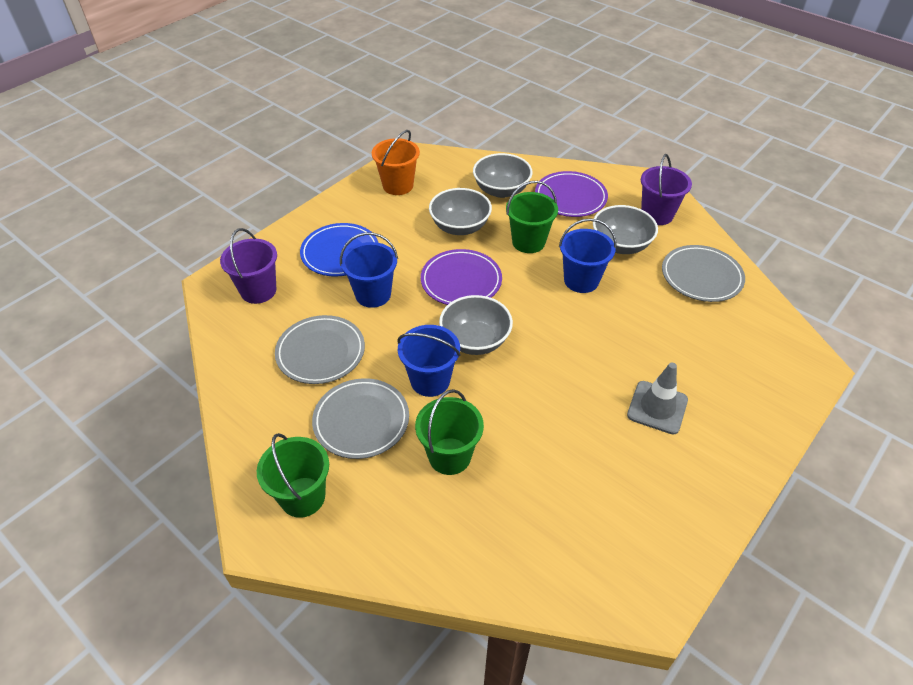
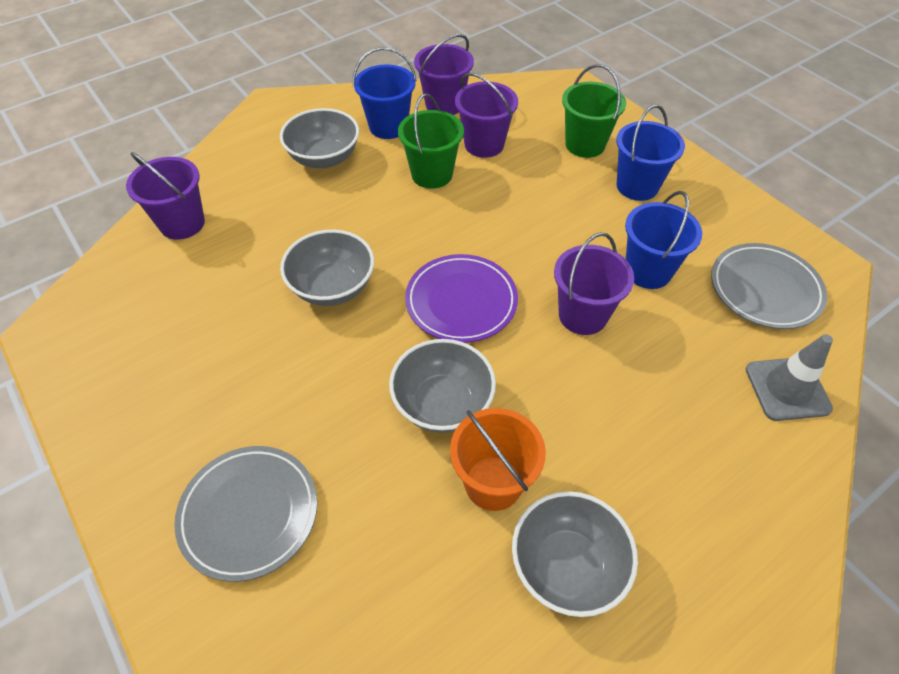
blue plate: 1 -> 0
green bucket: 3 -> 2
grey plate: 3 -> 2
purple bucket: 2 -> 4
purple plate: 2 -> 1

